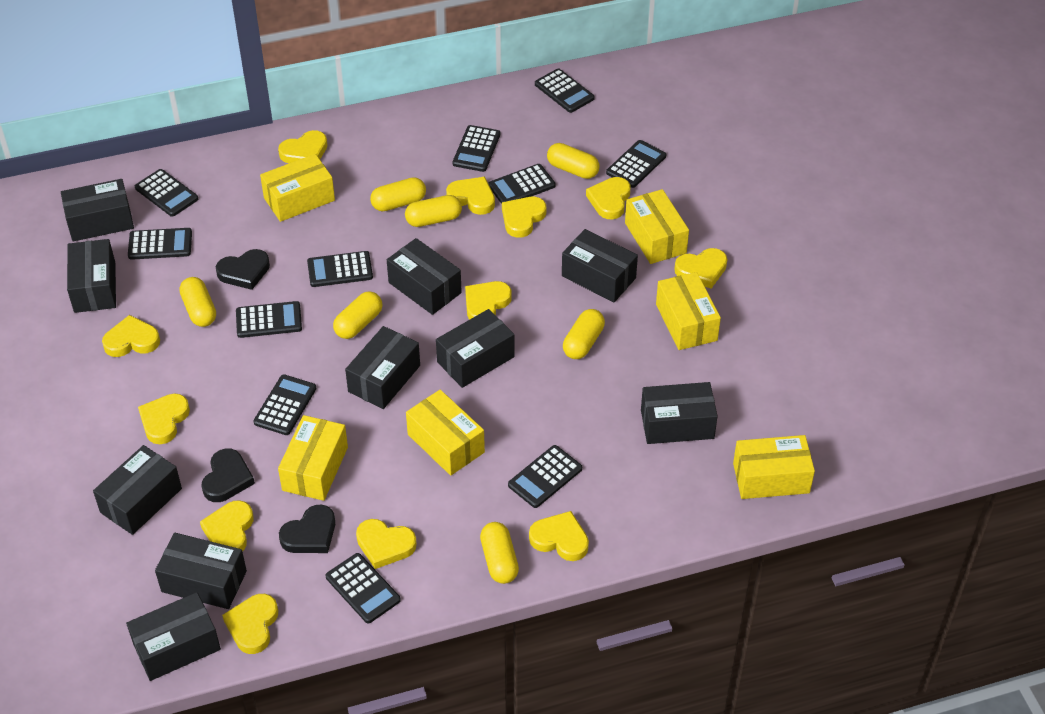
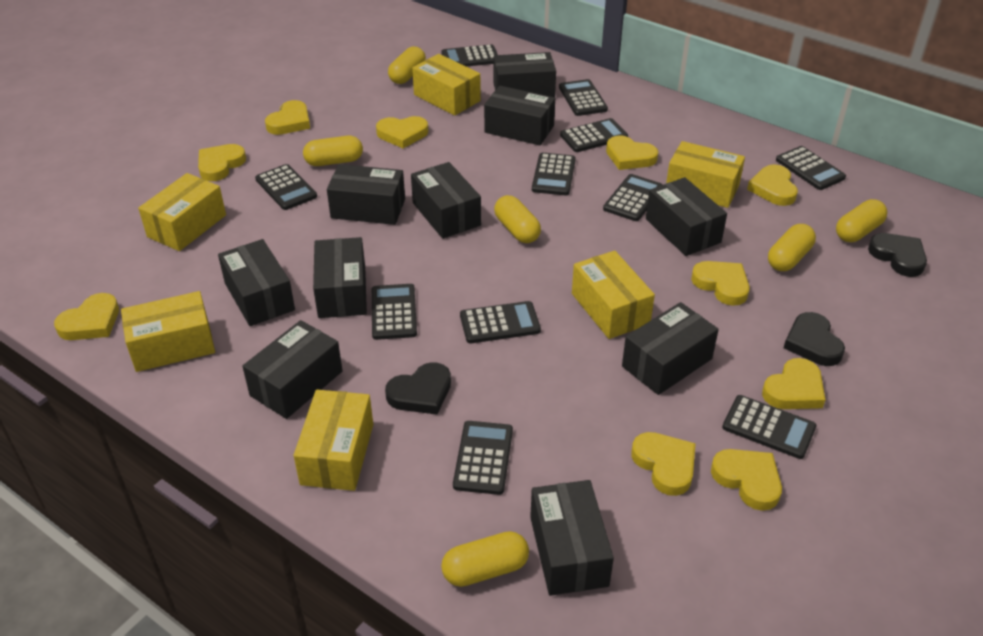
yellow capsule: 7 -> 6
yellow heart: 12 -> 10

